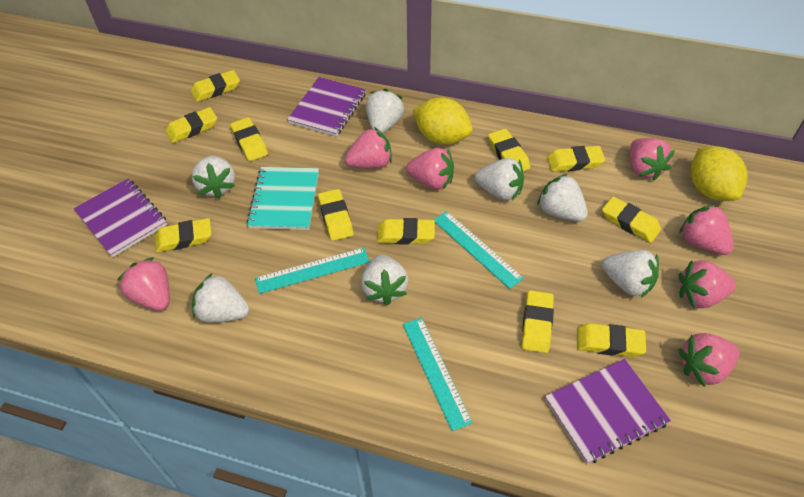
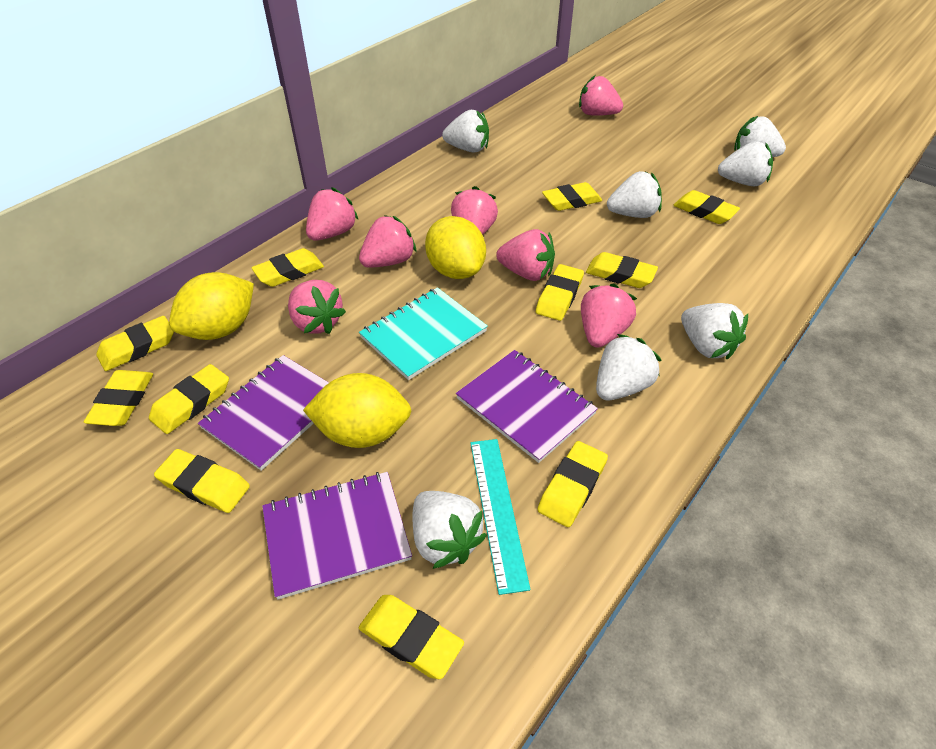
turquoise ruler: 3 -> 1
yellow lemon: 2 -> 3

